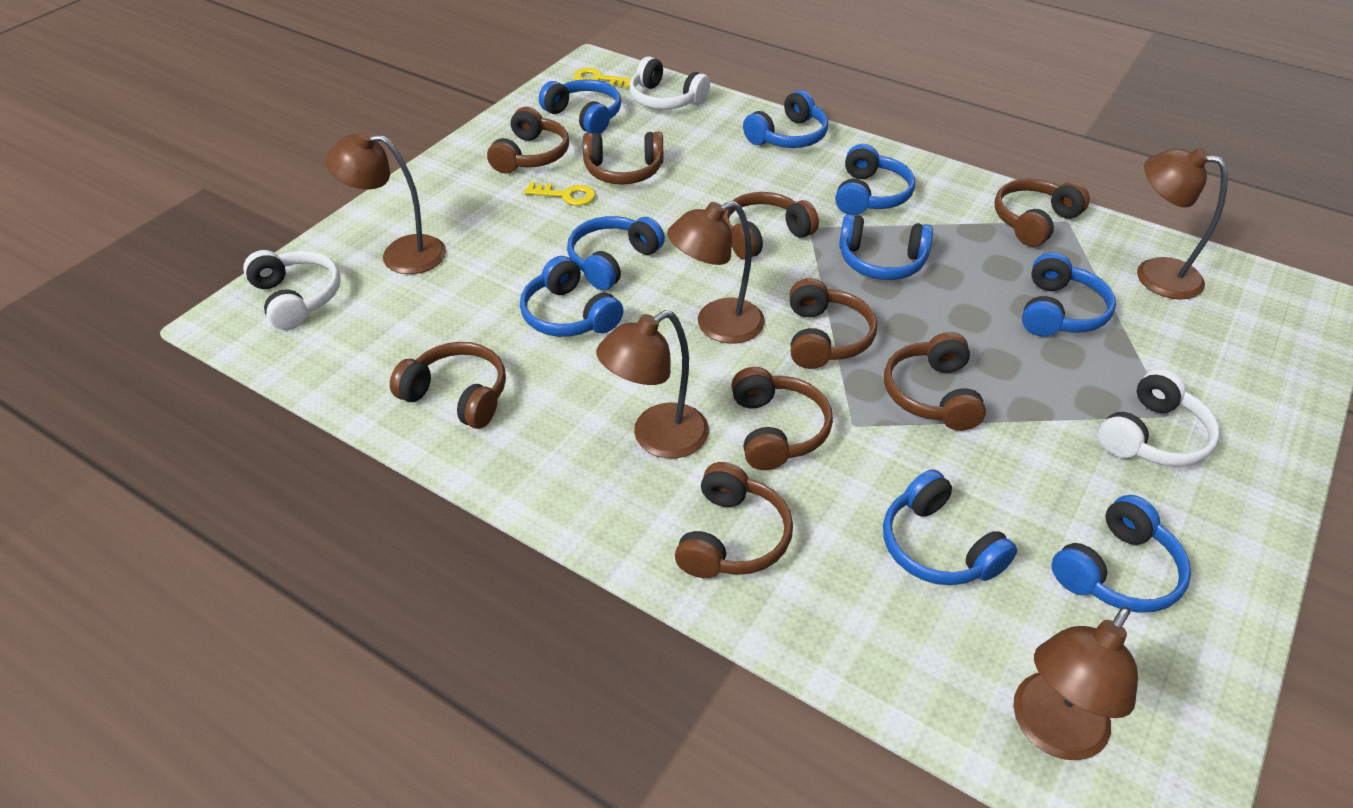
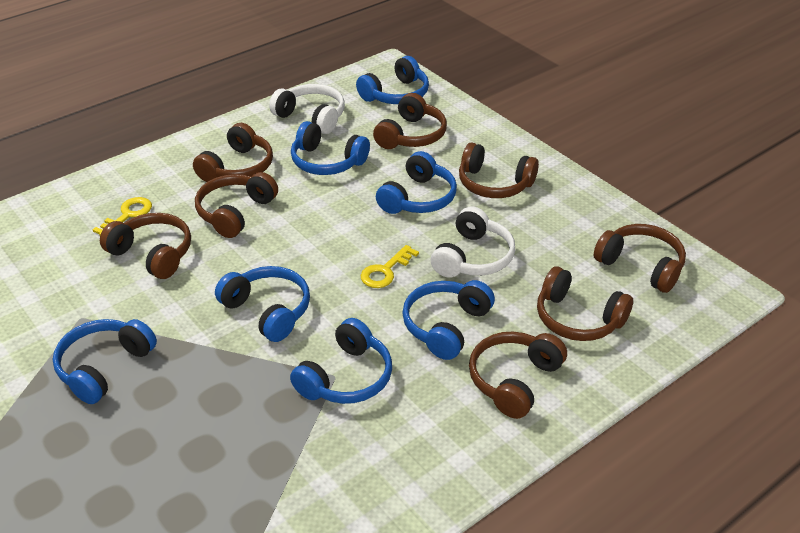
blue headphones: 9 -> 7
brown headphones: 9 -> 8
brown lamp: 5 -> 0
white headphones: 3 -> 2

